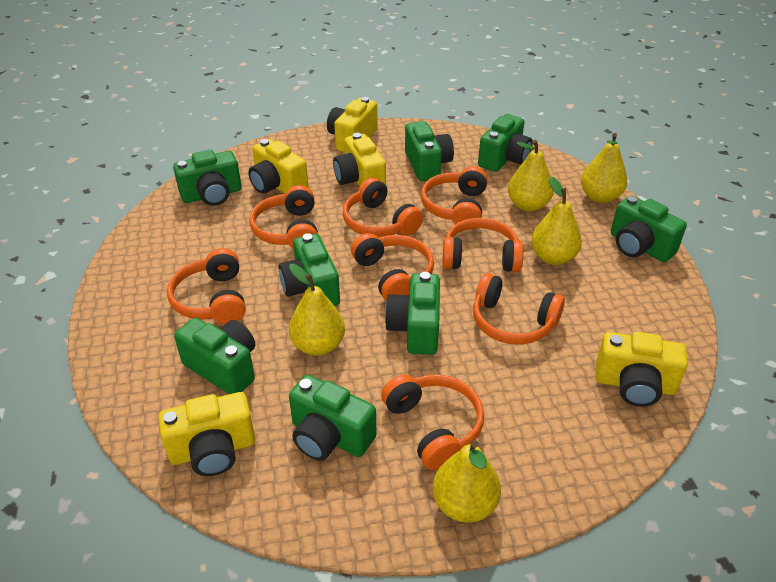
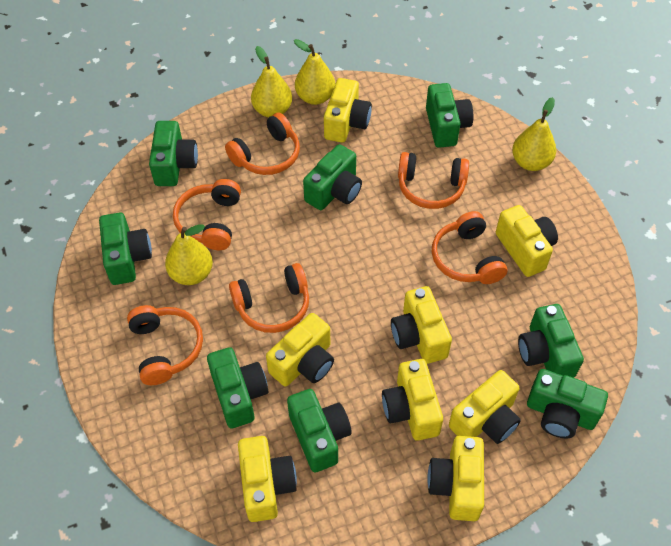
orange headphones: 8 -> 6
yellow camera: 5 -> 8
yellow pear: 5 -> 4

